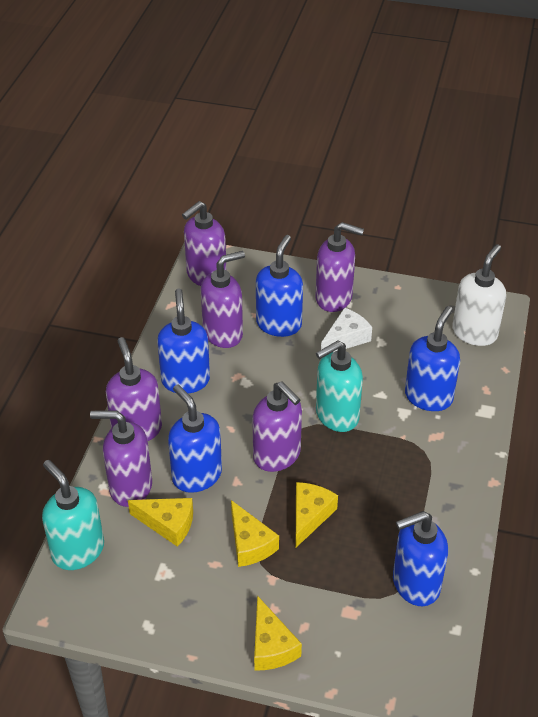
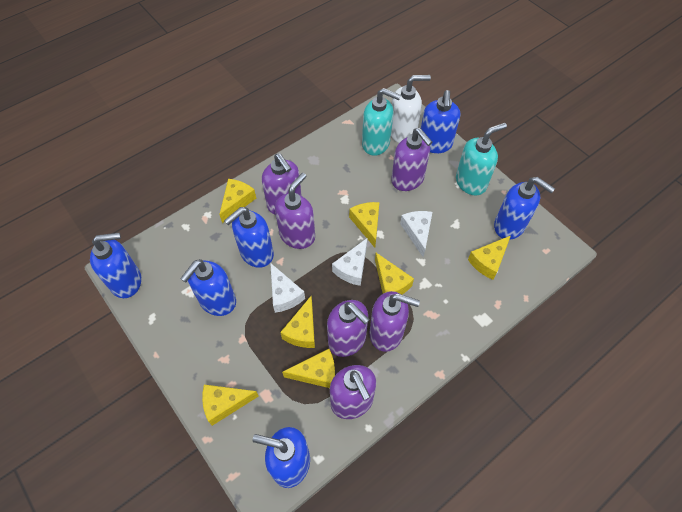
blue soap dispenser: 5 -> 6
white cheese: 1 -> 3
yellow cheese: 4 -> 7

